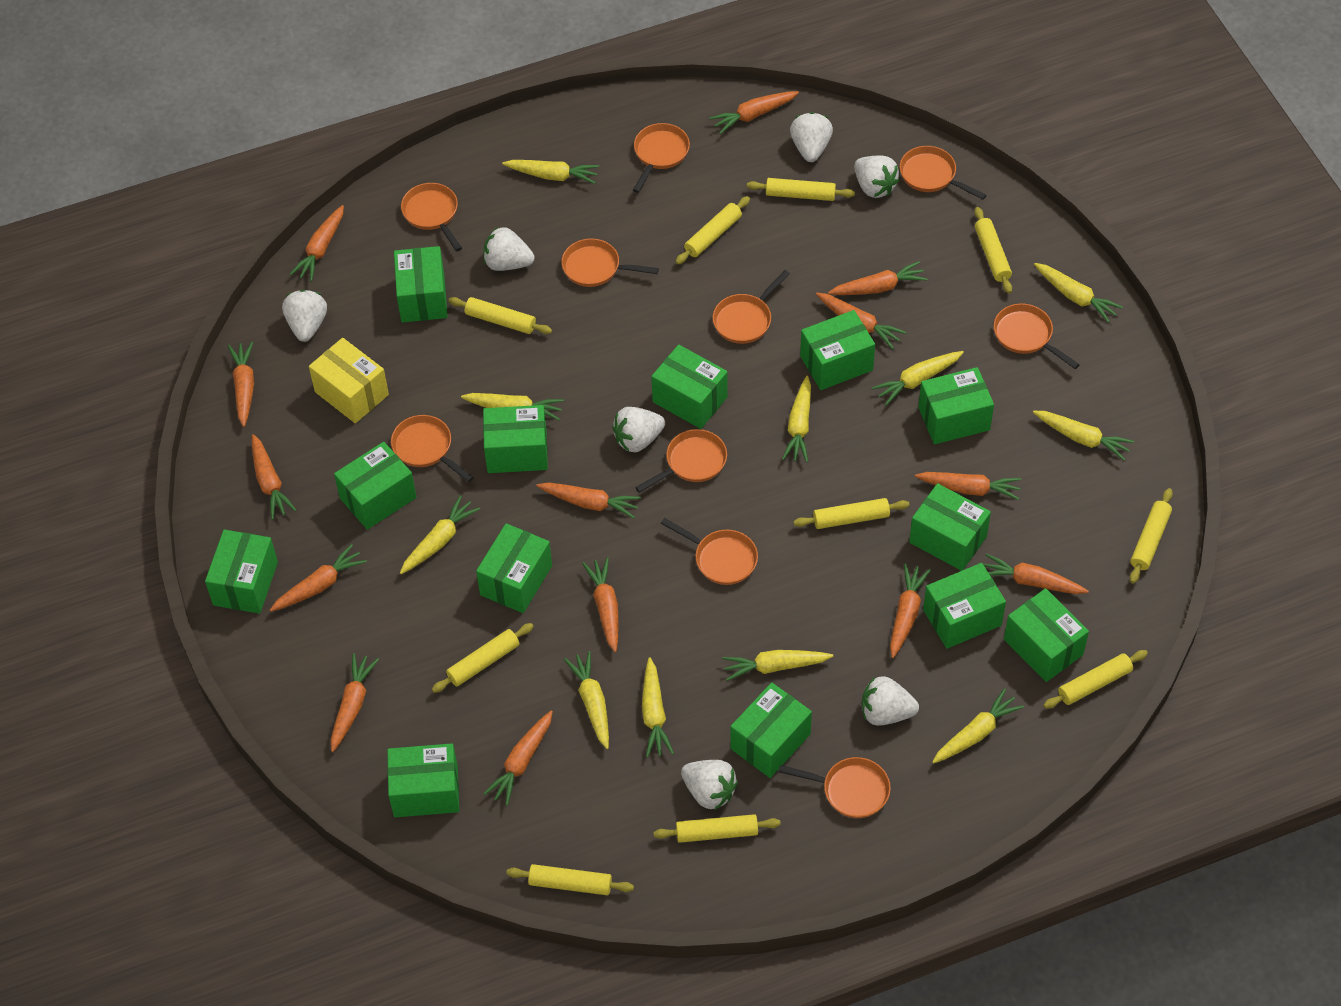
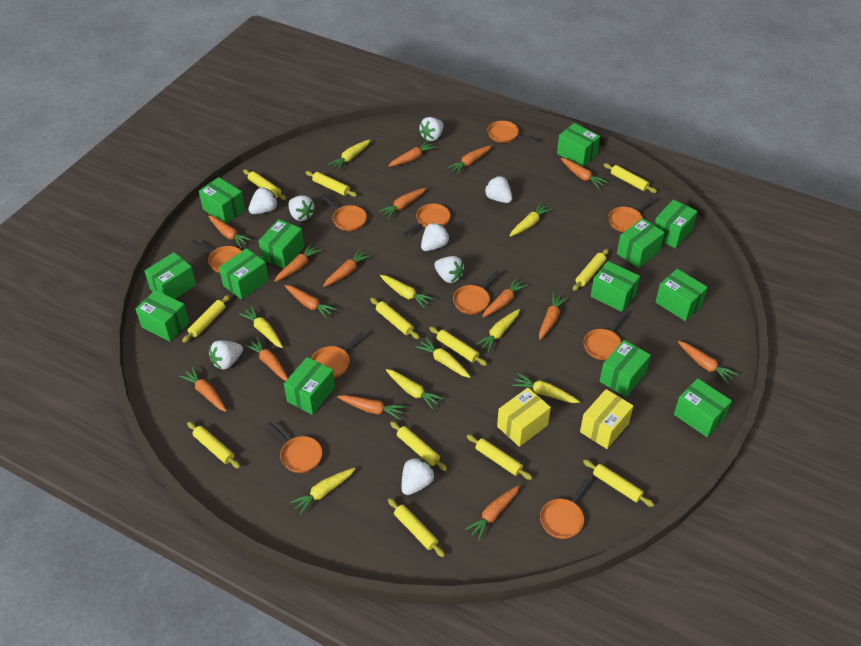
orange carrot: 14 -> 15
white strawberry: 7 -> 8
yellow box: 1 -> 2
yellow carrot: 11 -> 9
yellow rolling pin: 10 -> 12

